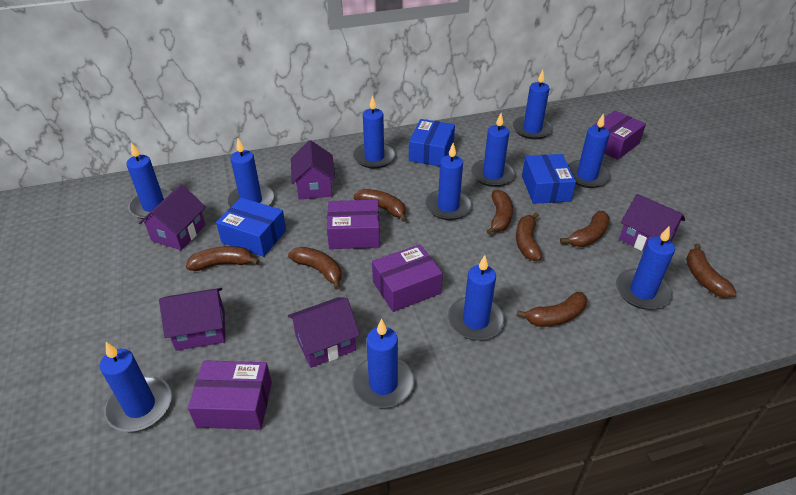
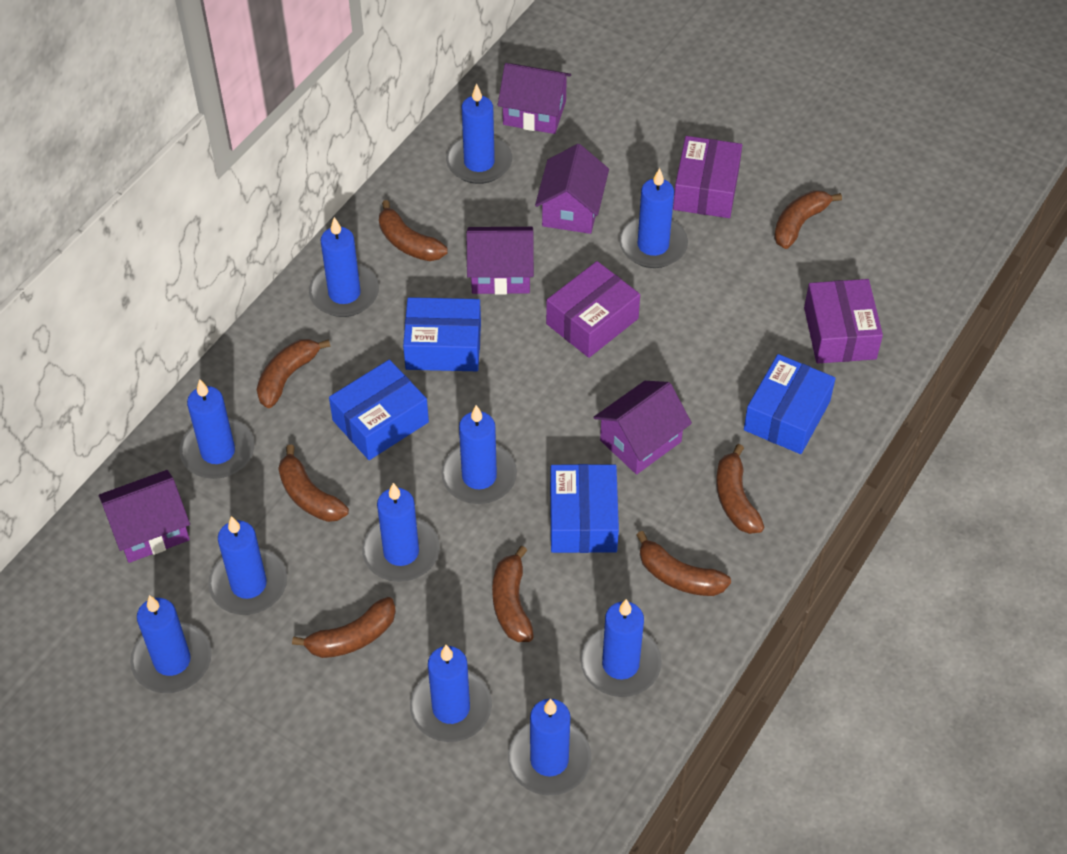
blue box: 3 -> 4
purple box: 4 -> 3

